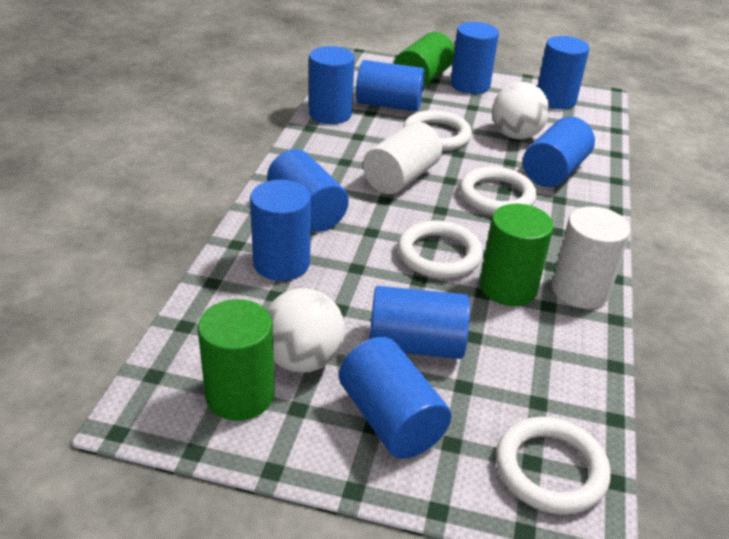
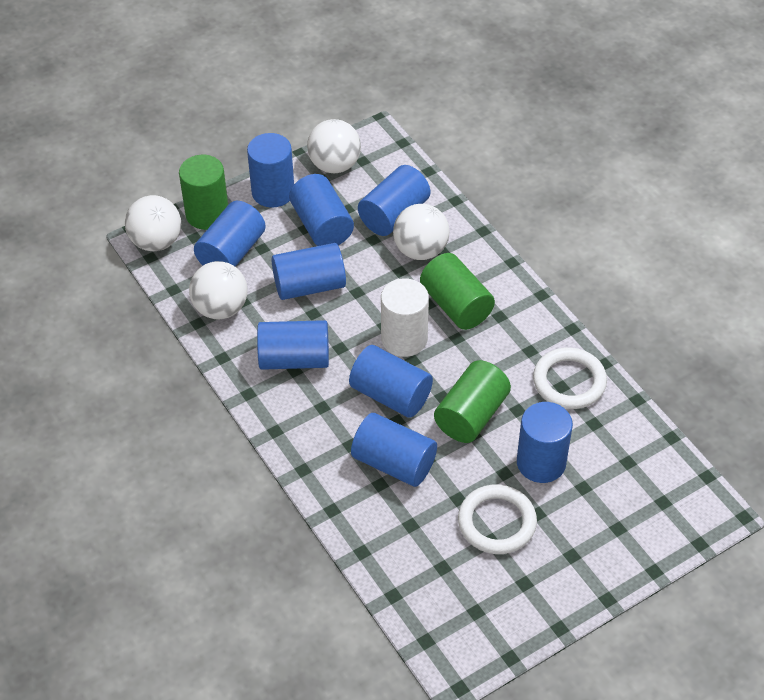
white ball: 2 -> 4
white cylinder: 2 -> 1
white ring: 4 -> 2

